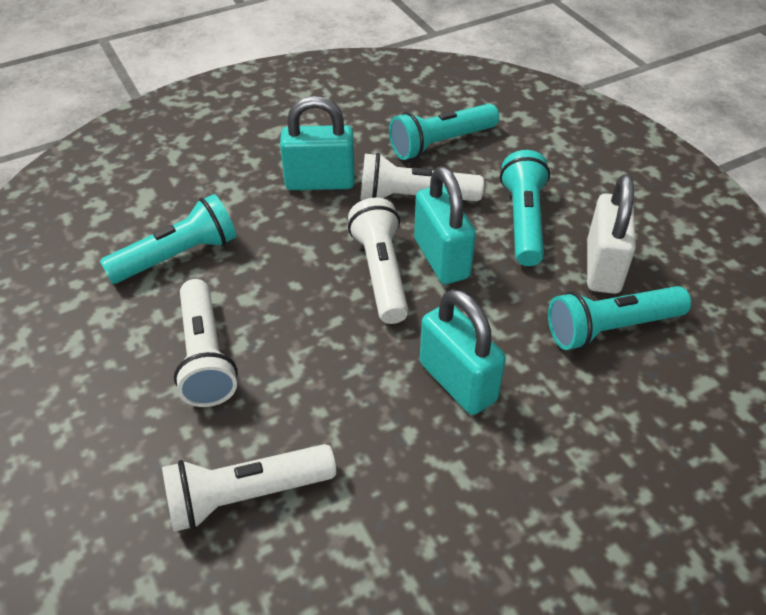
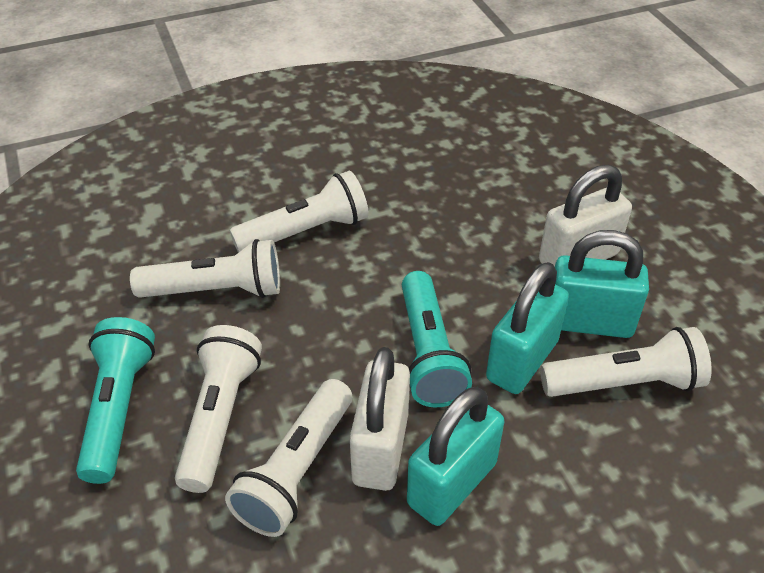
turquoise flashlight: 4 -> 2
white flashlight: 4 -> 5
white padlock: 1 -> 2

